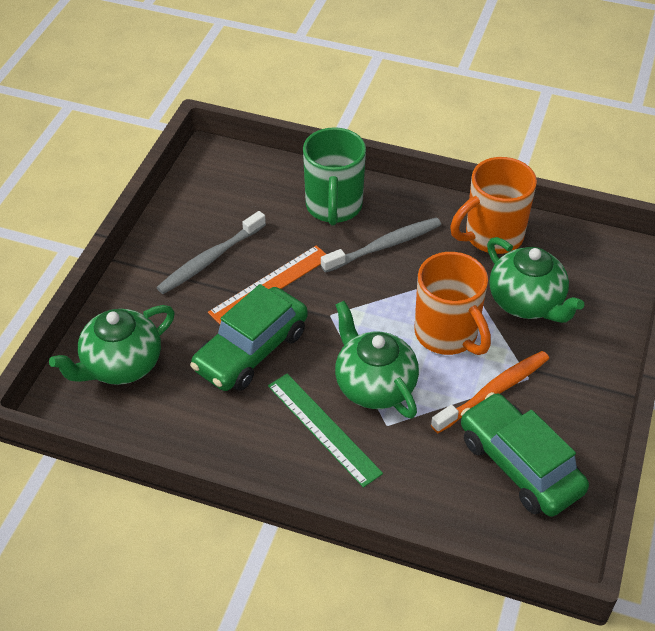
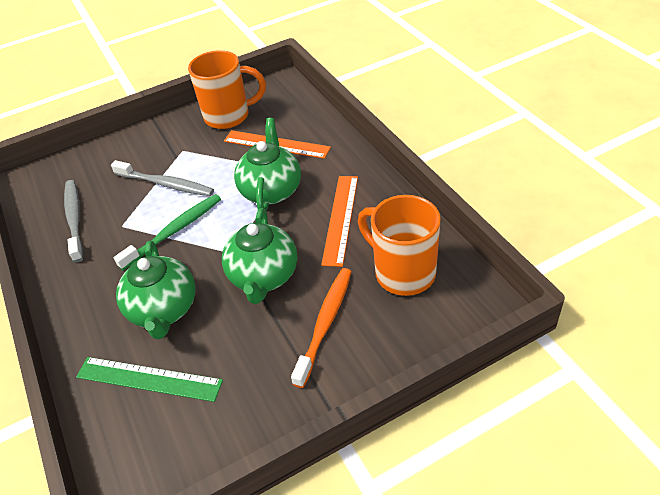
green car: 2 -> 0
green mug: 1 -> 0
green toothbrush: 0 -> 1
orange ruler: 1 -> 2

